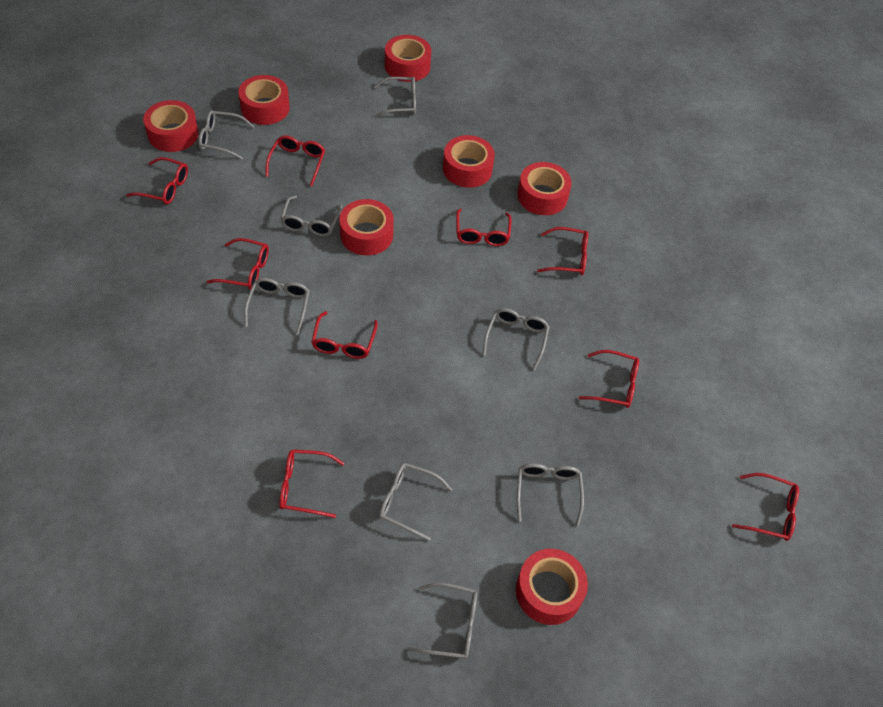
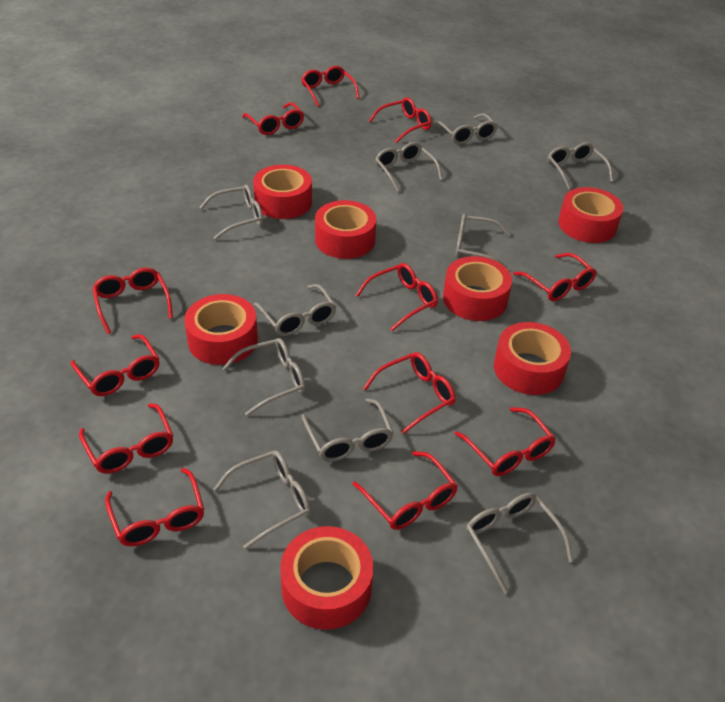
grey glasses: 8 -> 10
red glasses: 9 -> 12

